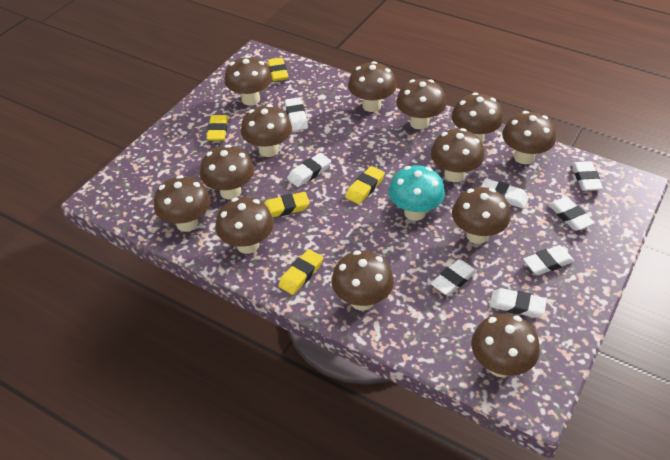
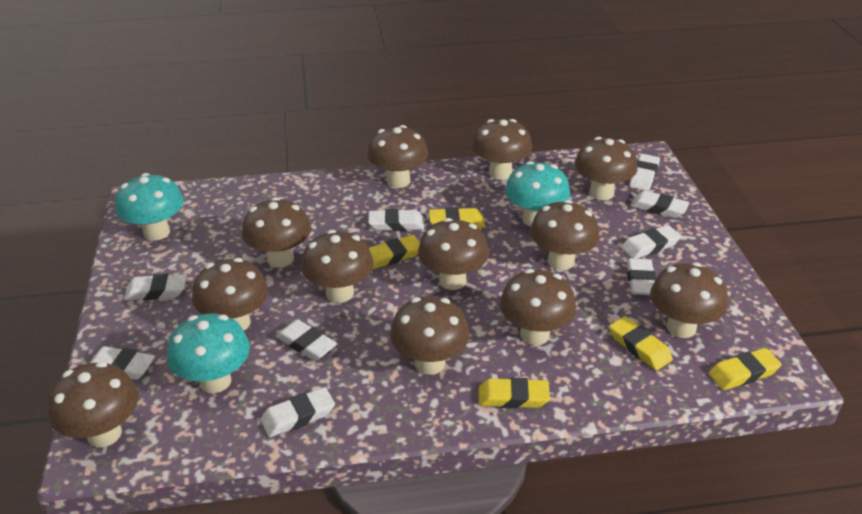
brown mushroom: 13 -> 12
turquoise mushroom: 1 -> 3
white eraser: 8 -> 9

